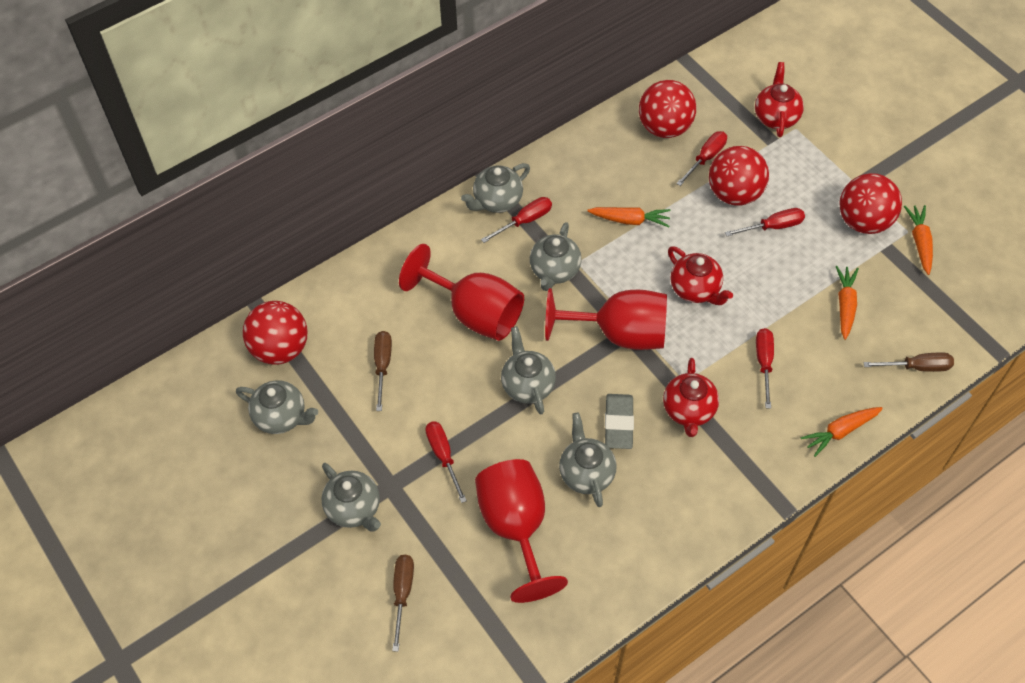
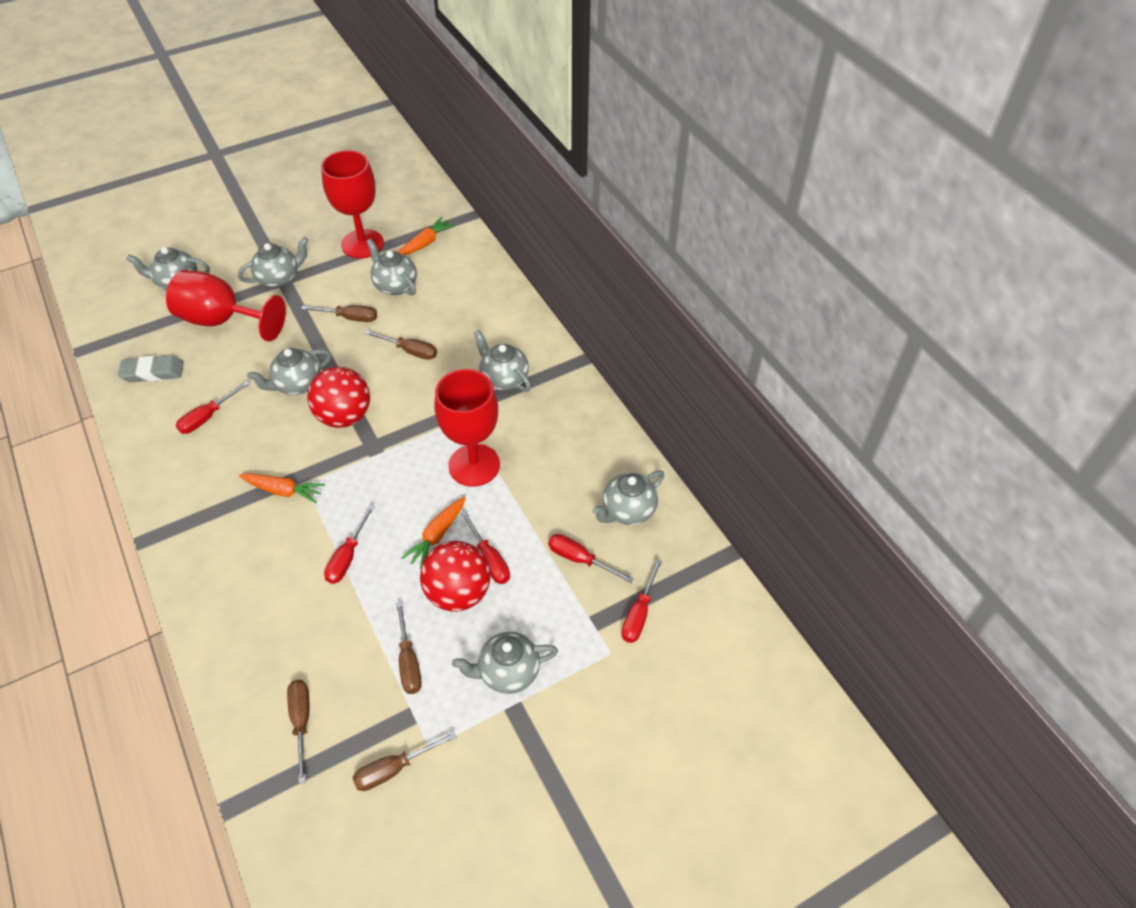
brown screwdriver: 3 -> 5
grey teapot: 6 -> 7
orange carrot: 4 -> 3
red ball: 4 -> 2
red teapot: 3 -> 0

